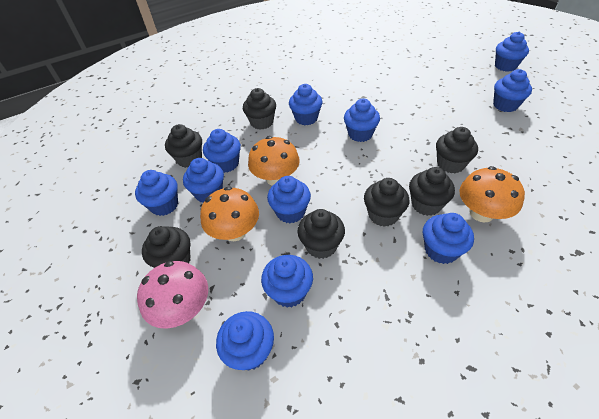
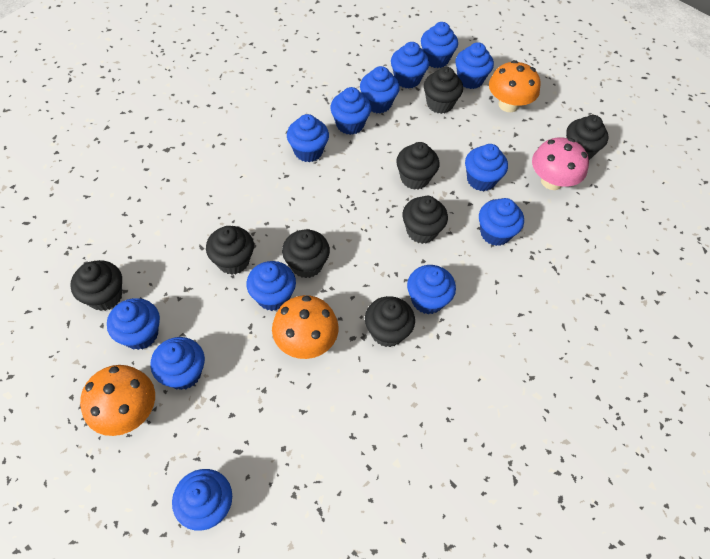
black cupcake: 7 -> 8
blue cupcake: 11 -> 13

